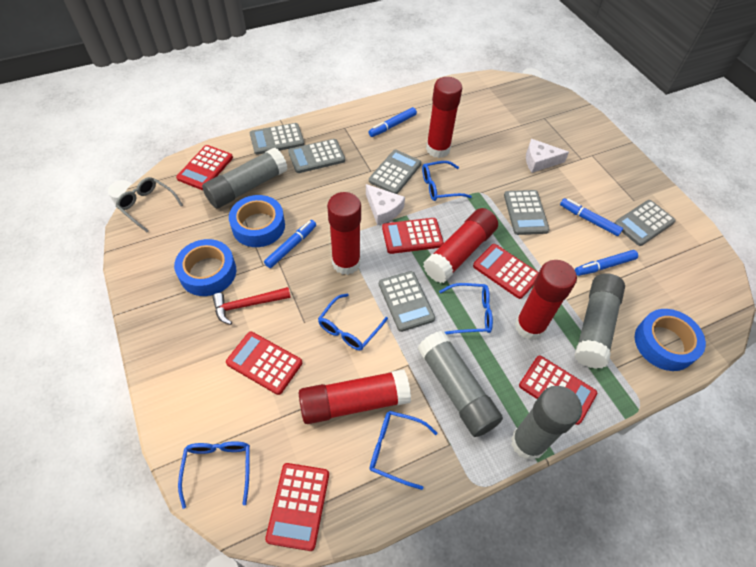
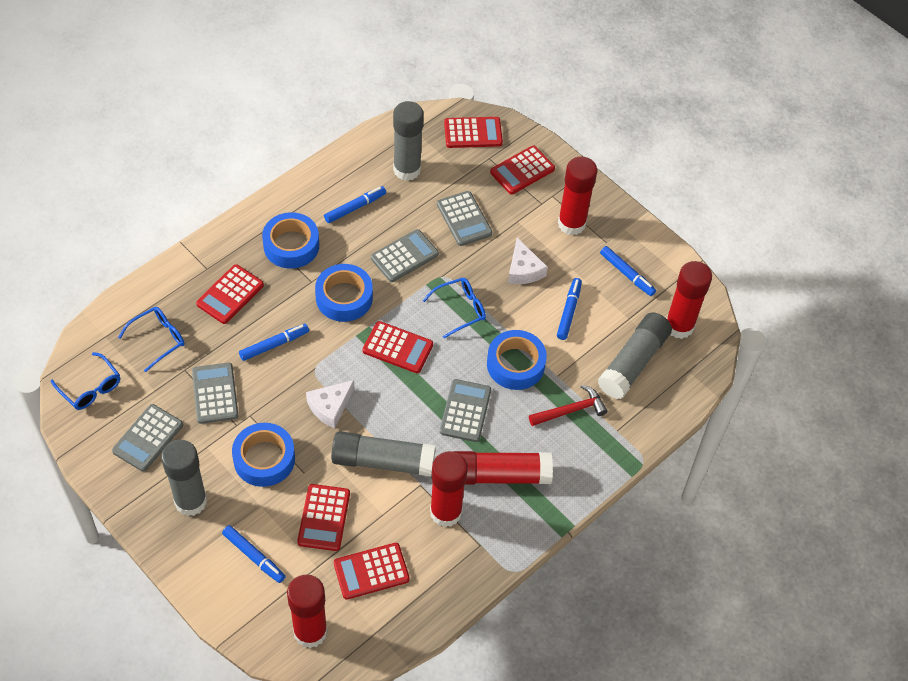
blue glasses: 5 -> 3
blue marker: 4 -> 5
blue tape: 3 -> 4
grey calculator: 6 -> 5
grey glasses: 1 -> 0

